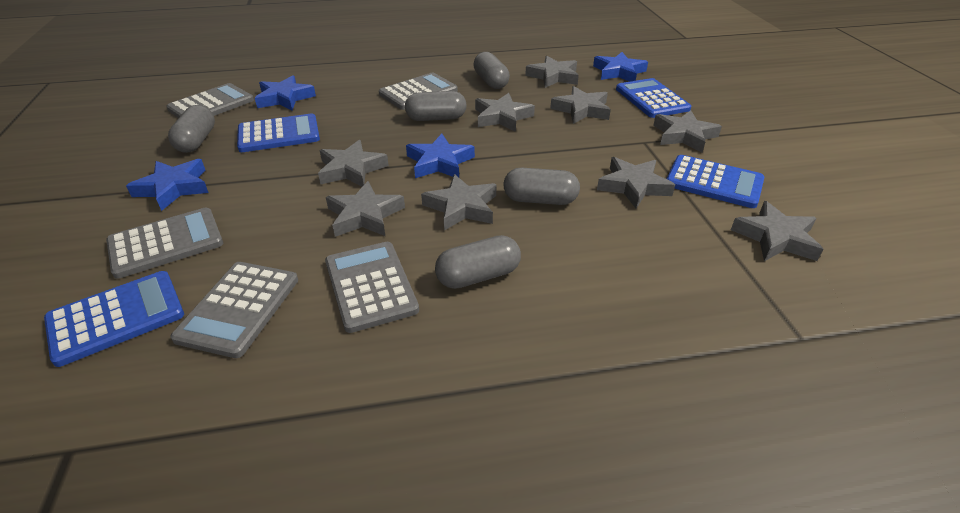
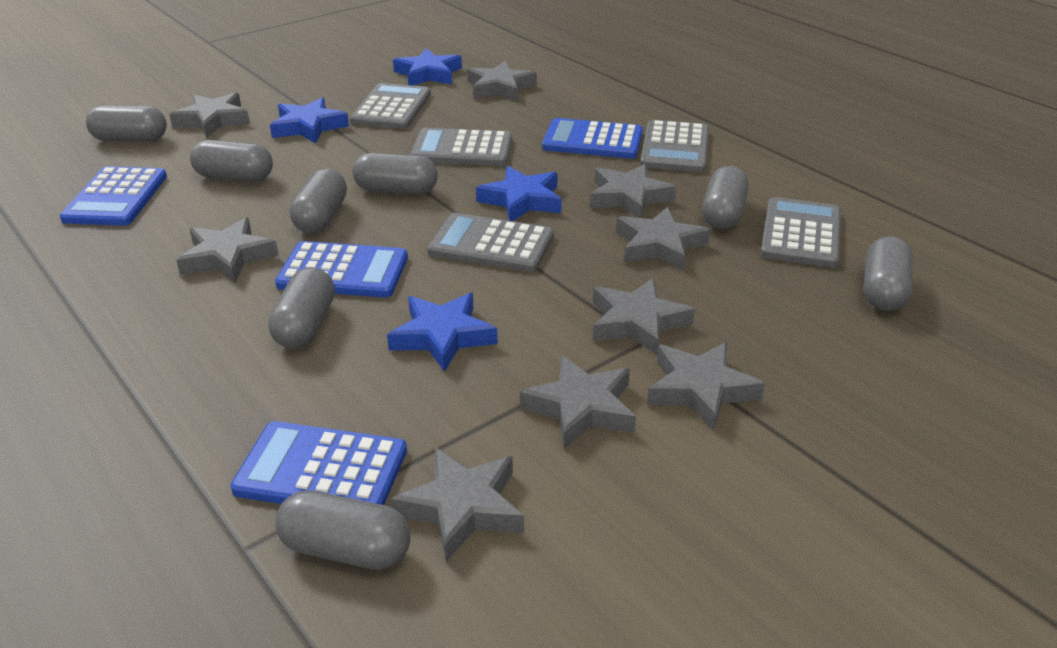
grey capsule: 5 -> 8

